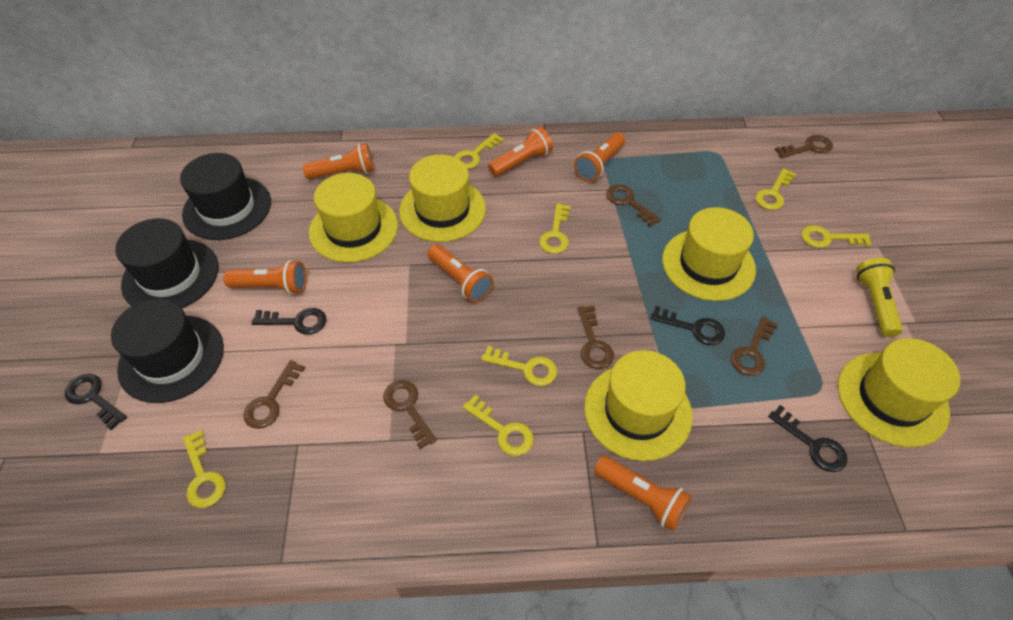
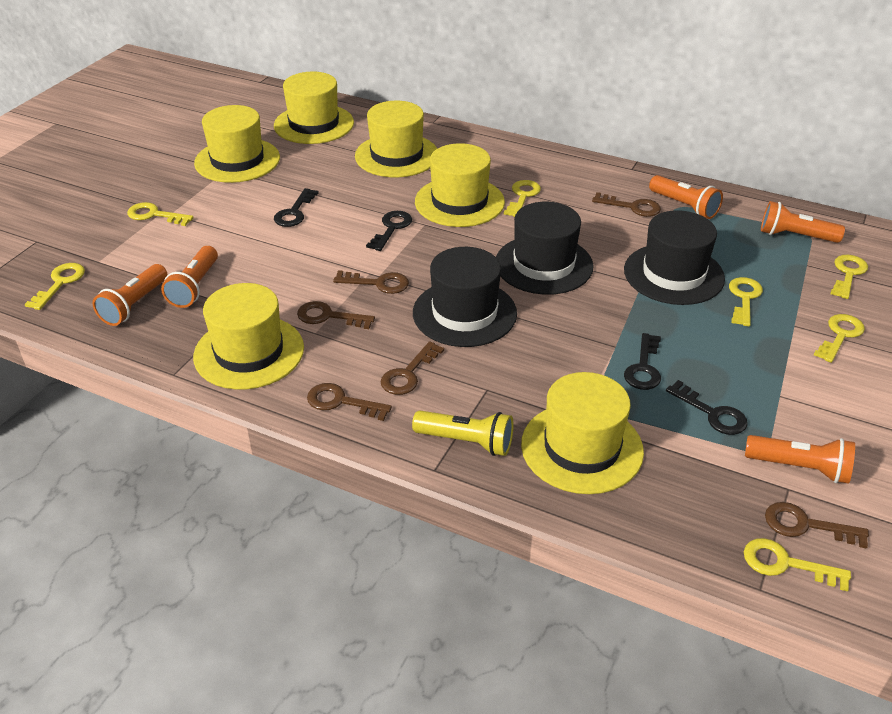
orange flashlight: 6 -> 5
yellow hat: 5 -> 6

